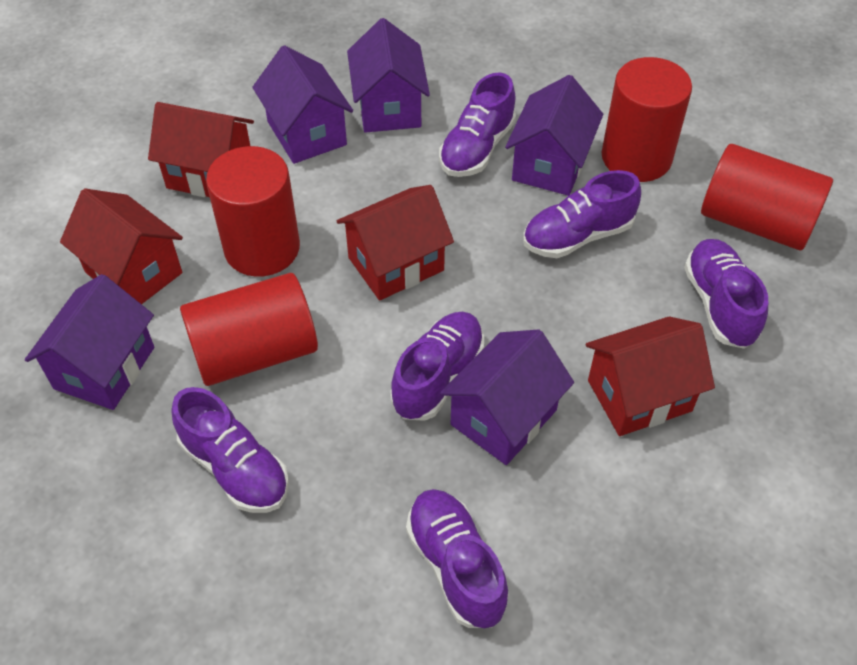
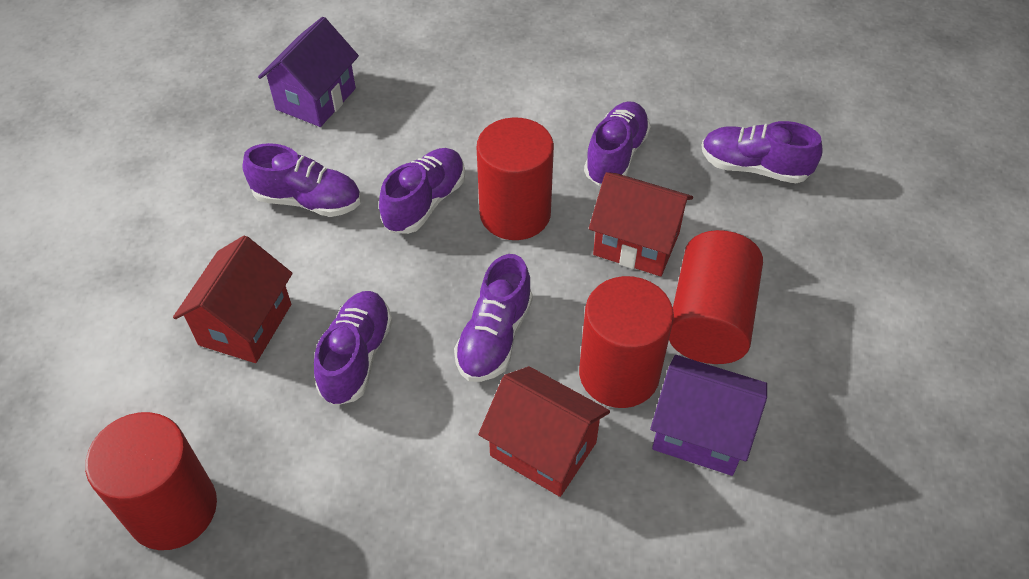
purple house: 5 -> 2
red house: 4 -> 3

